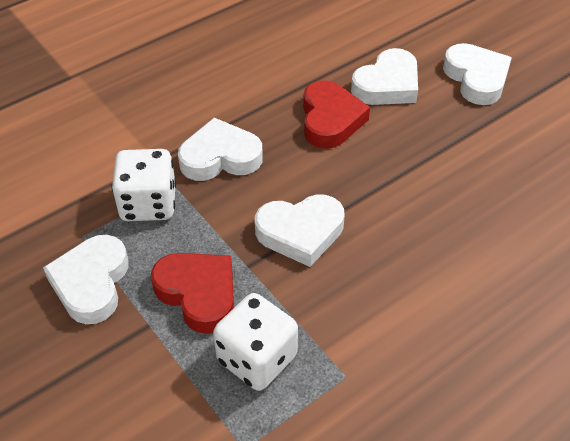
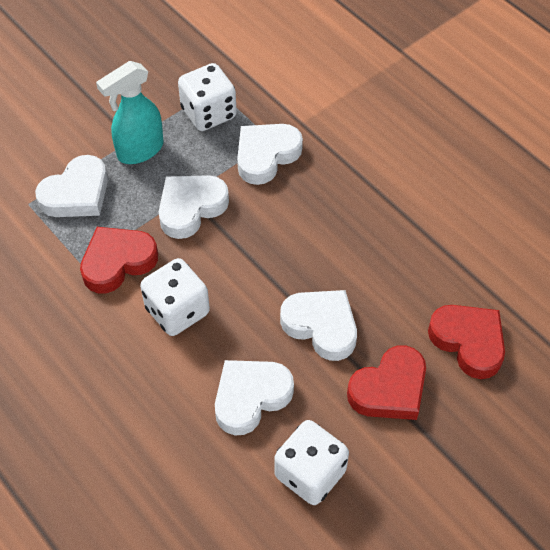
red heart: 2 -> 3
turquoise spray bottle: 0 -> 1
white dice: 2 -> 3

